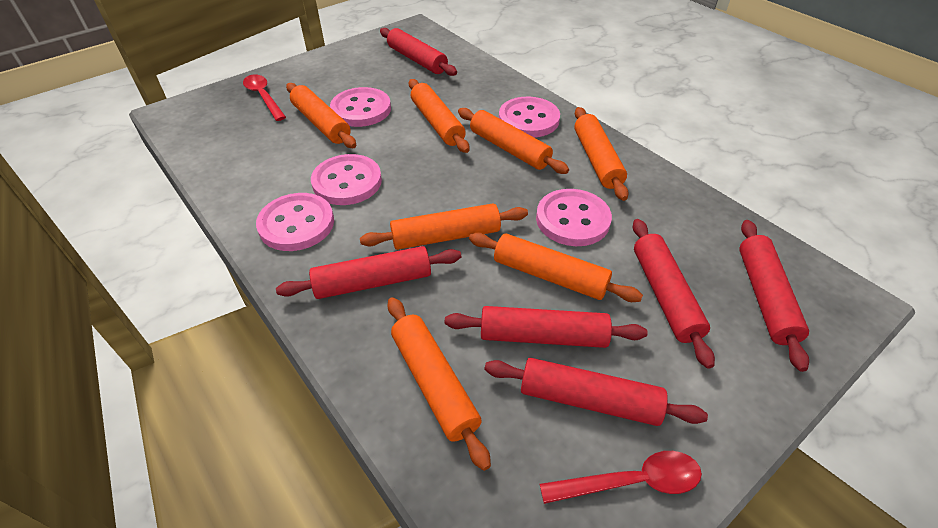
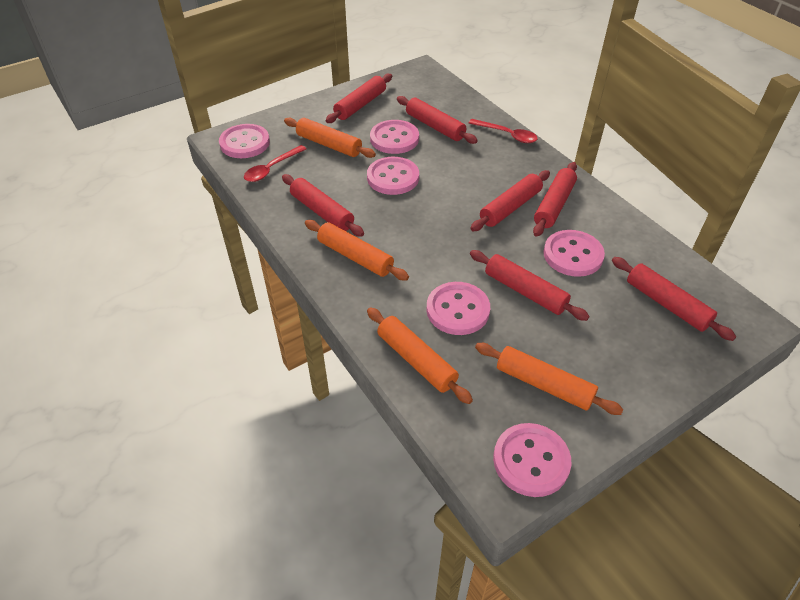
orange rolling pin: 7 -> 4
pink button: 5 -> 6
red rolling pin: 6 -> 7

